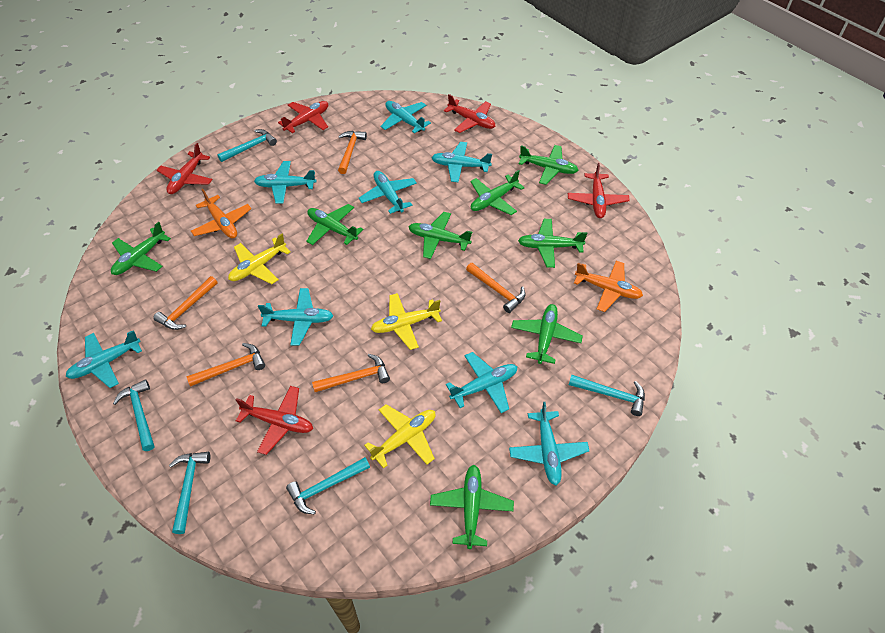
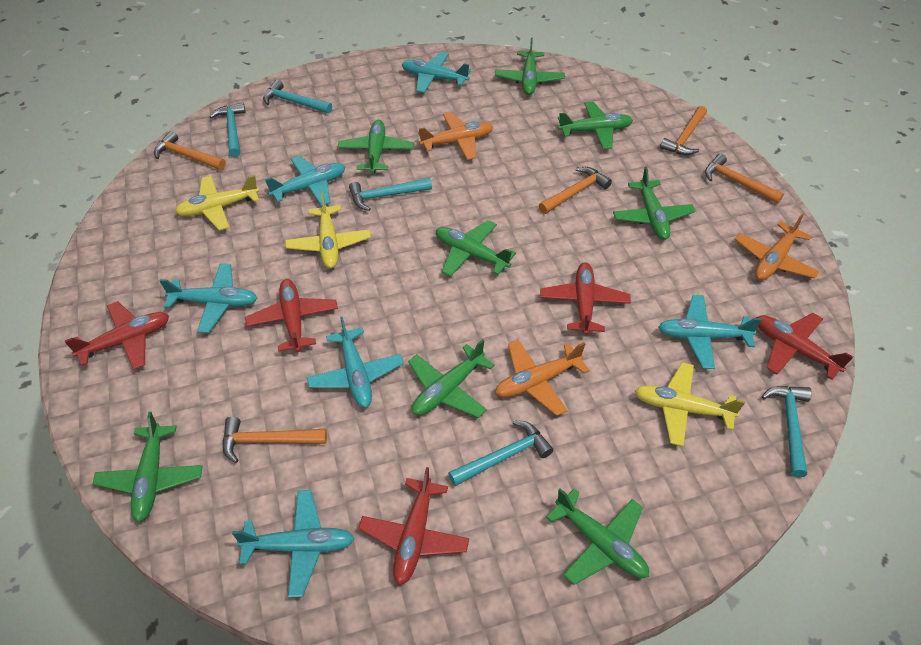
orange plane: 2 -> 3
turquoise plane: 8 -> 6

